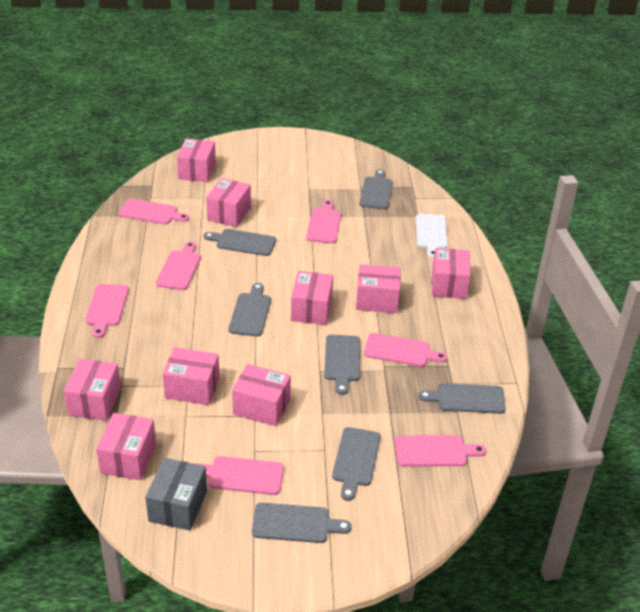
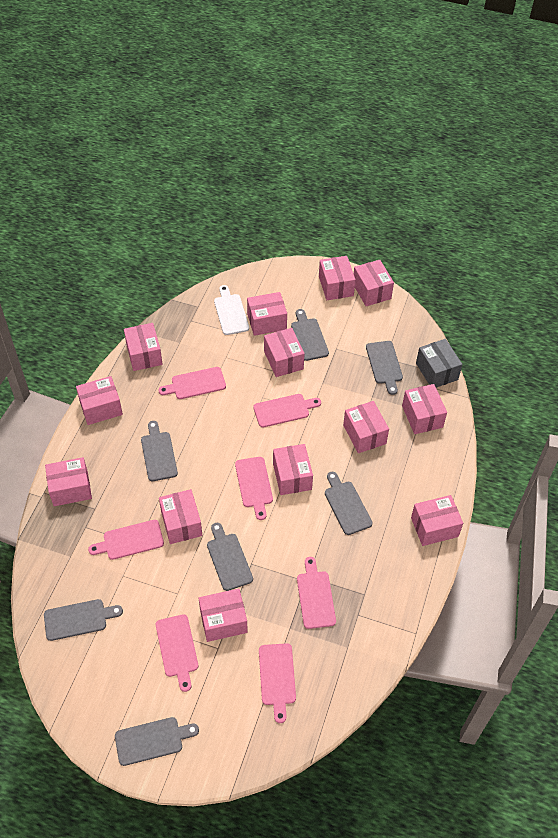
pink box: 9 -> 13

